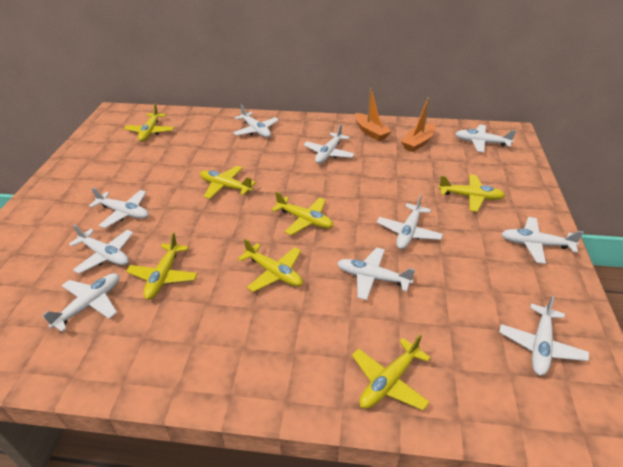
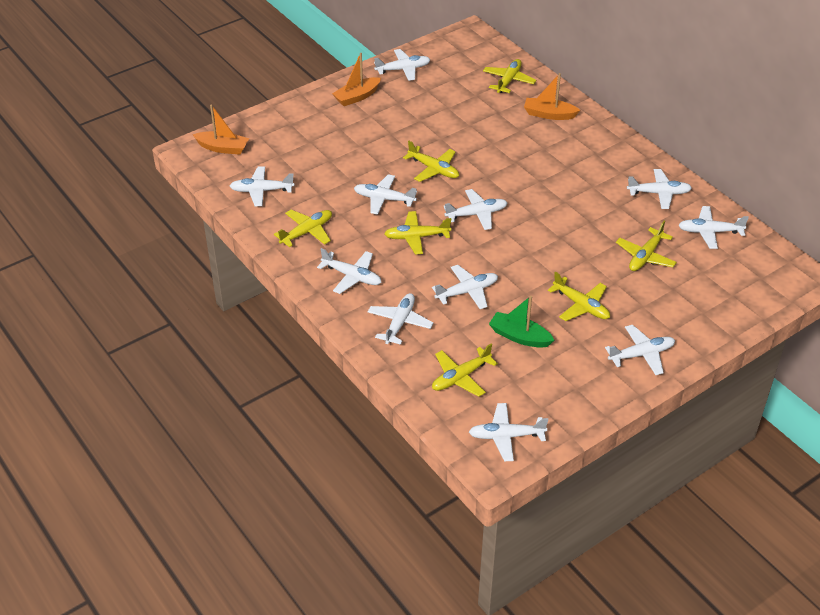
green boat: 0 -> 1
orange boat: 2 -> 3
white plane: 10 -> 11

